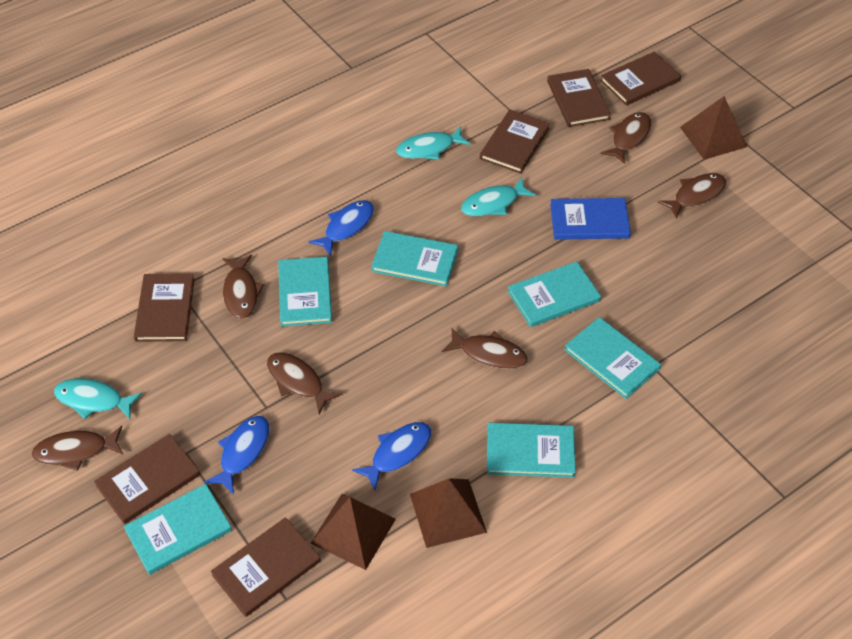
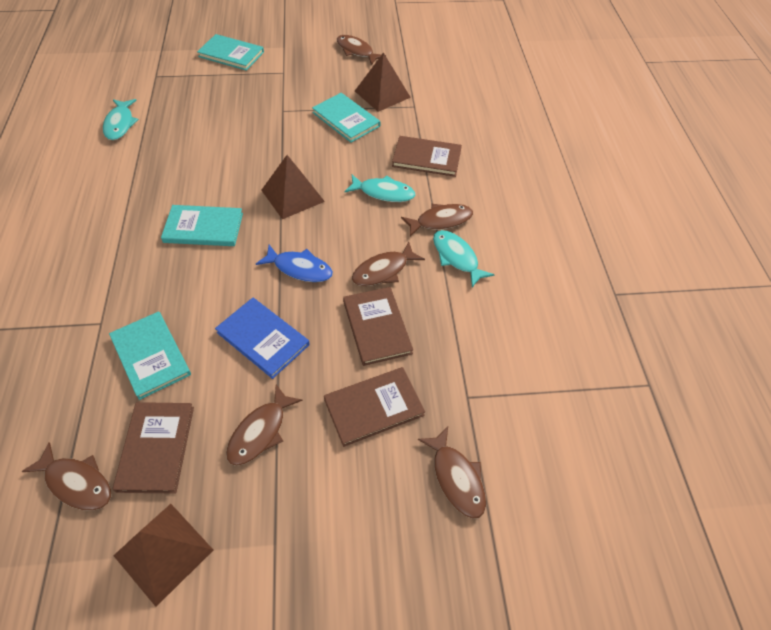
blue fish: 3 -> 1
brown book: 6 -> 4
turquoise book: 6 -> 4

